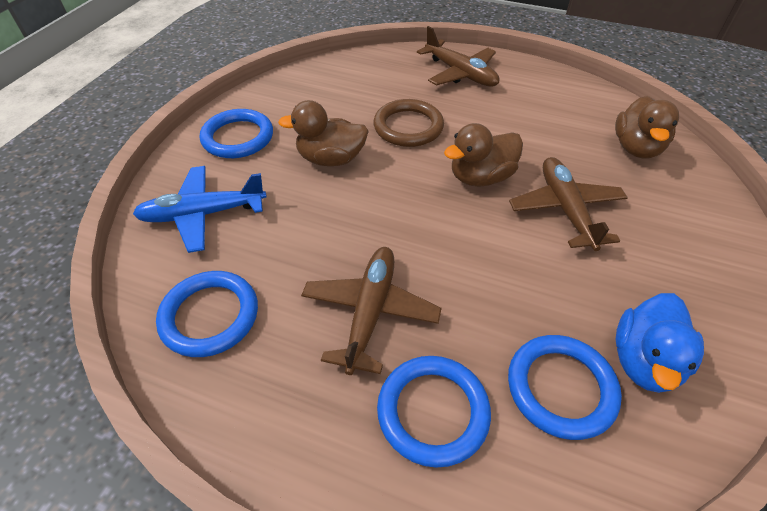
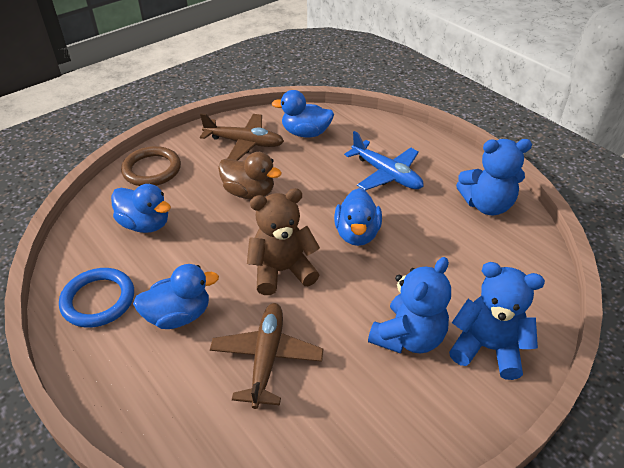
blue duck: 1 -> 4
blue ring: 4 -> 1
blue teddy bear: 0 -> 3
brown duck: 3 -> 1
brown plane: 3 -> 2
brown teddy bear: 0 -> 1

